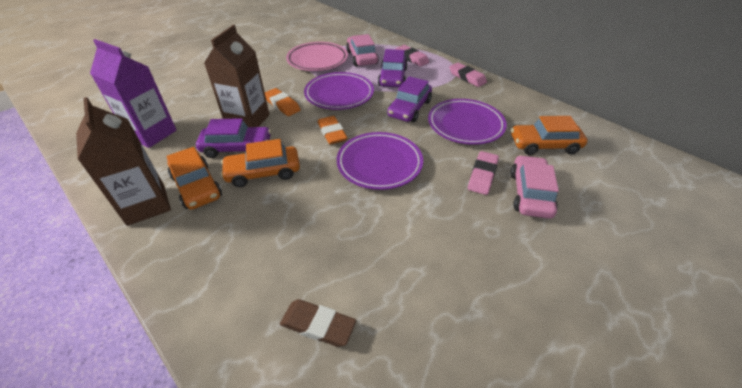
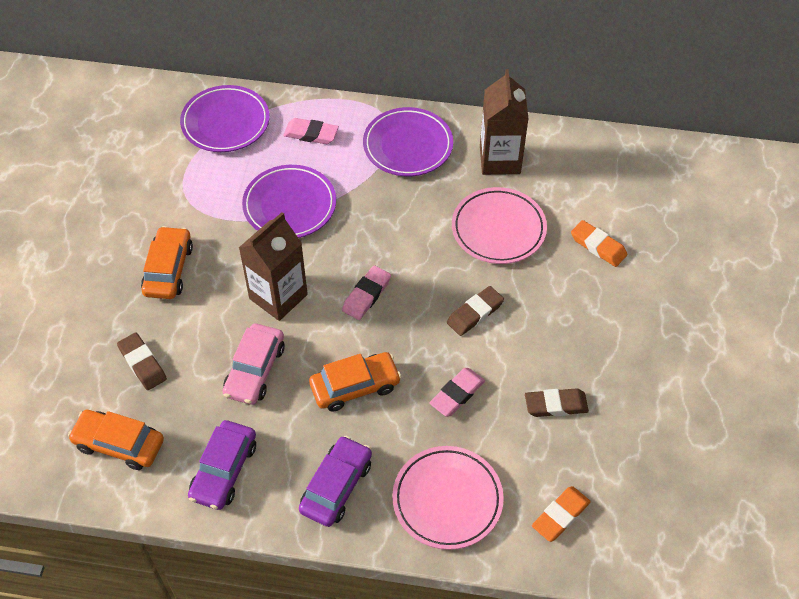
brown eraser: 1 -> 3
pink car: 2 -> 1
pink plate: 1 -> 2
purple car: 3 -> 2
purple carton: 1 -> 0

